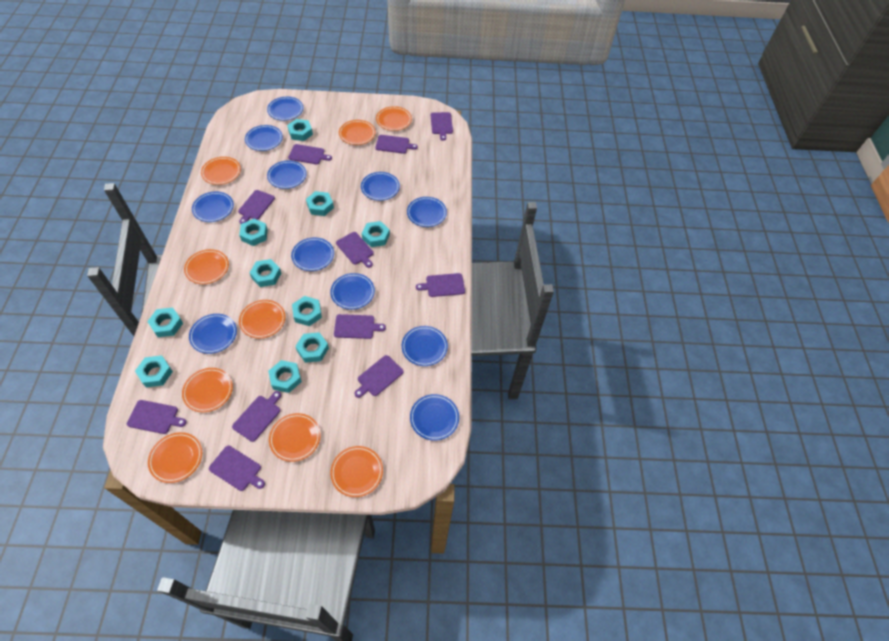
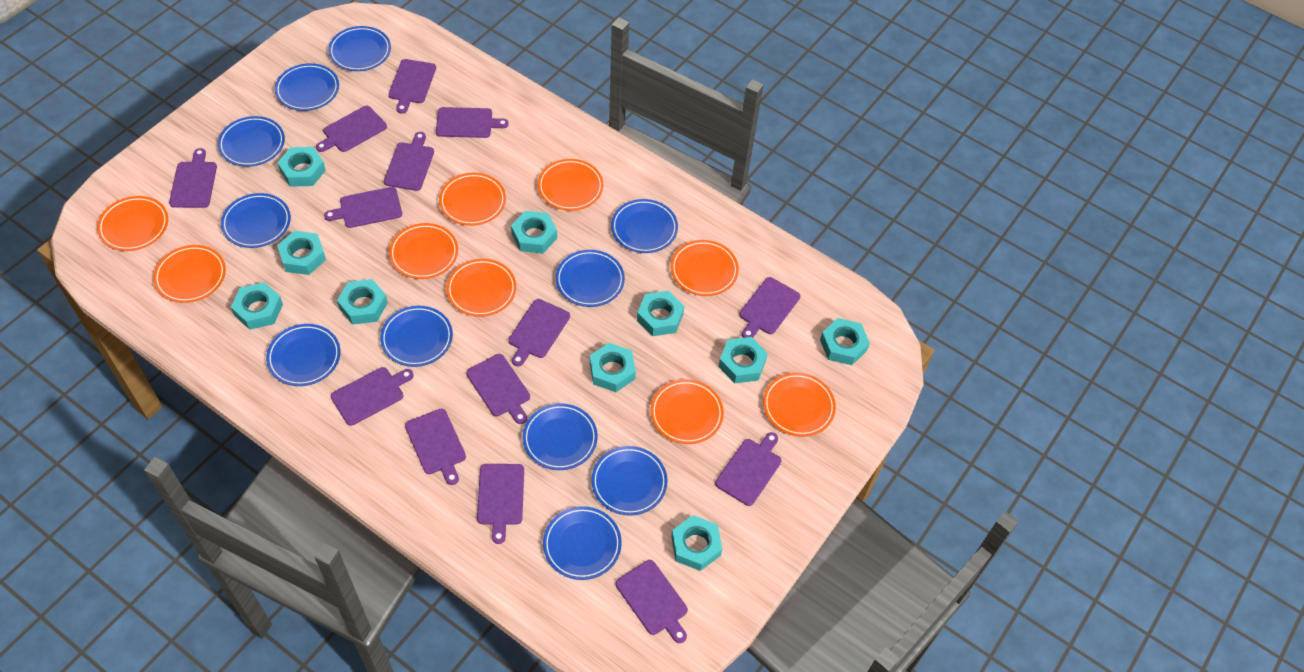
purple cutting board: 11 -> 14

